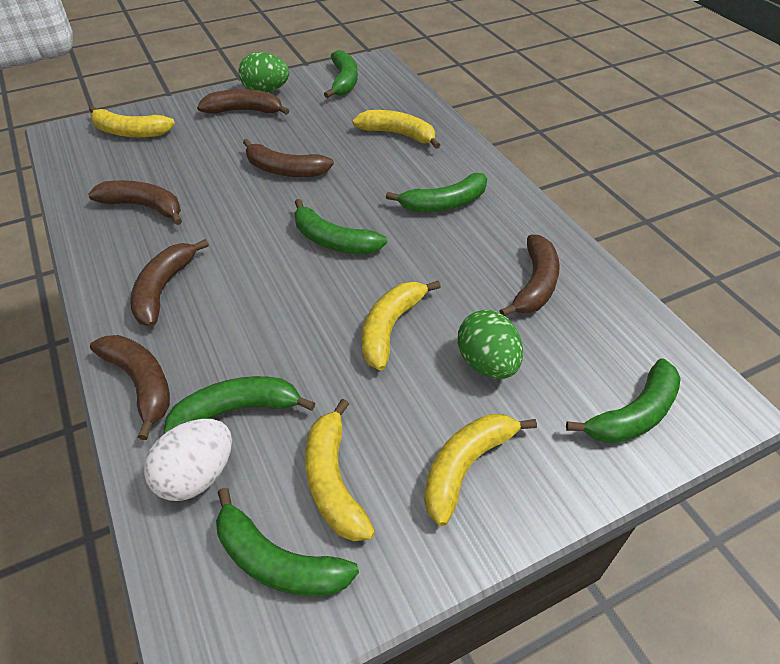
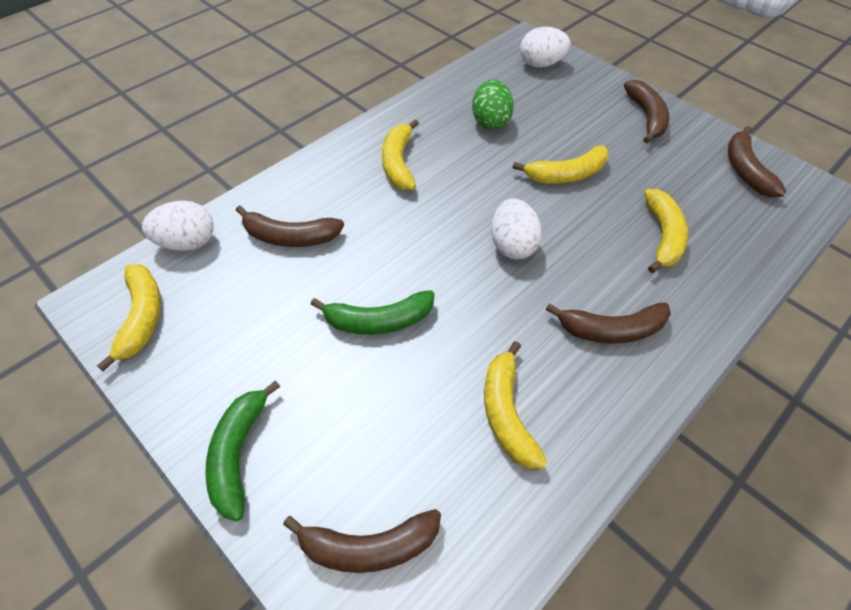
brown banana: 6 -> 5
green banana: 6 -> 2
green egg: 2 -> 1
white egg: 1 -> 3

